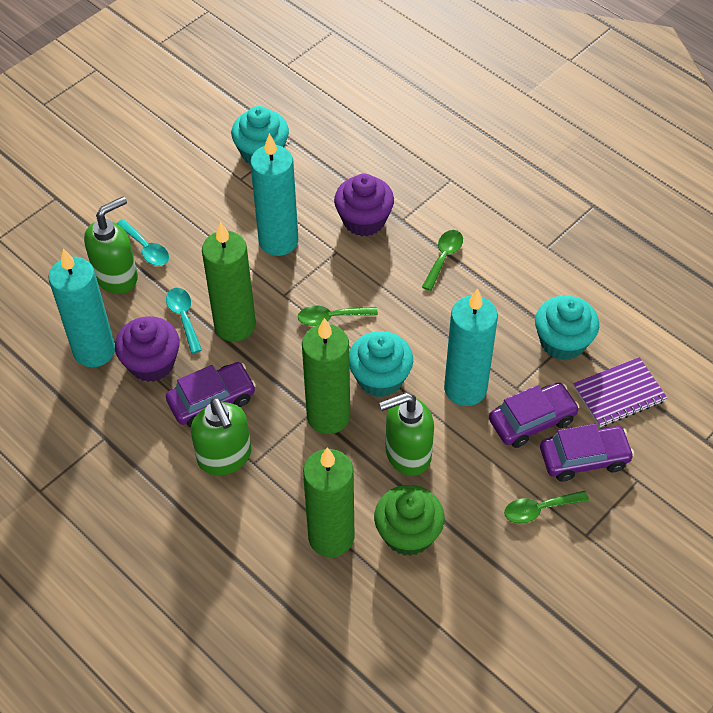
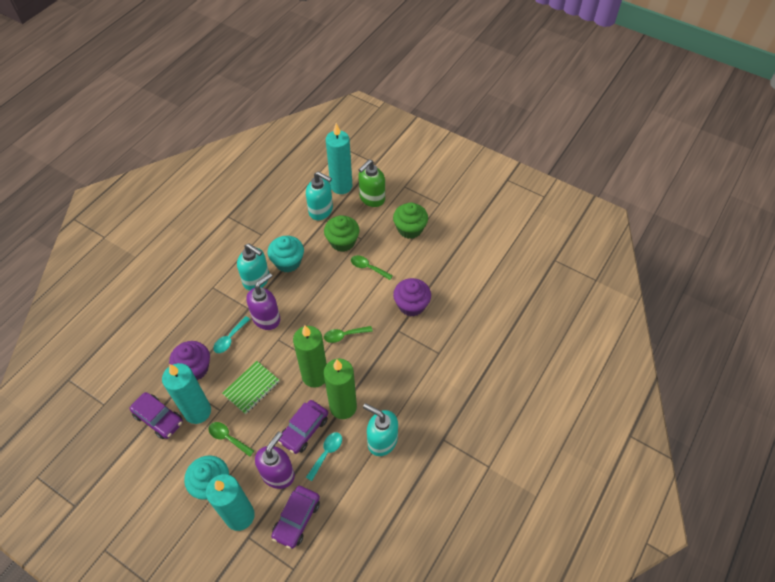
green candle: 3 -> 2
green cupcake: 1 -> 2
green notebook: 0 -> 1
green soap dispenser: 3 -> 1
purple notebook: 1 -> 0
purple soap dispenser: 0 -> 2
turquoise cupcake: 3 -> 2
turquoise soap dispenser: 0 -> 3

